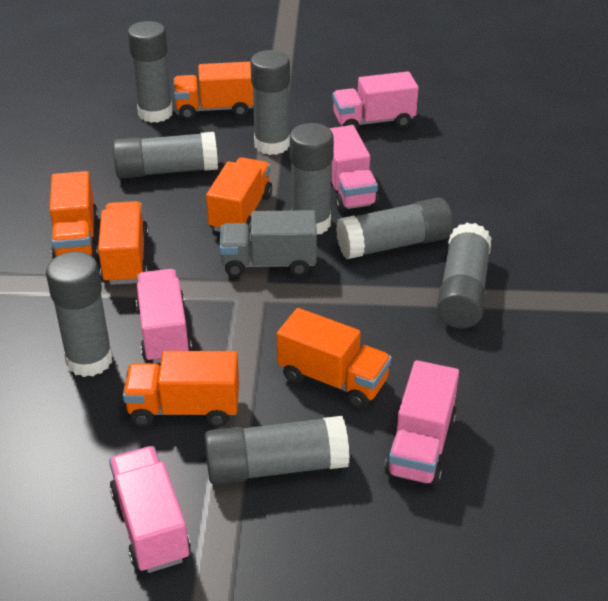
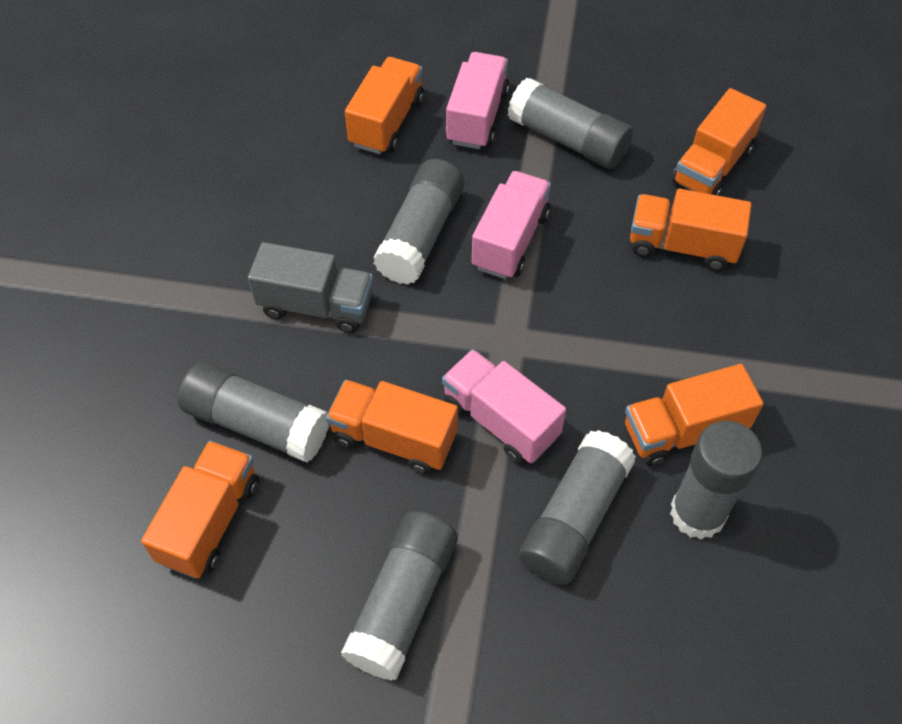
grey glue stick: 8 -> 6
pink truck: 5 -> 3

